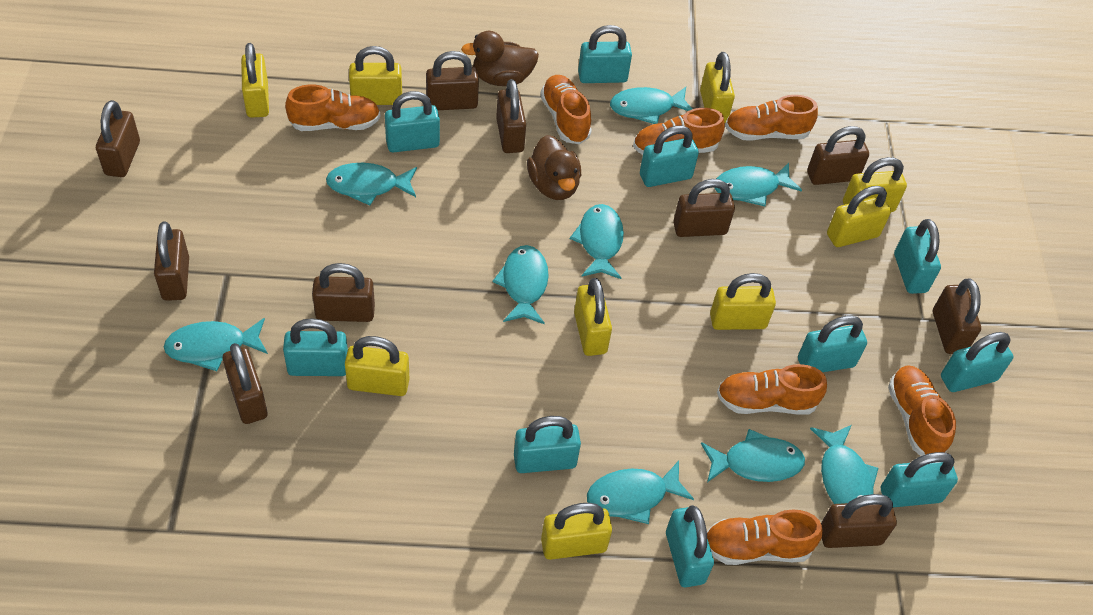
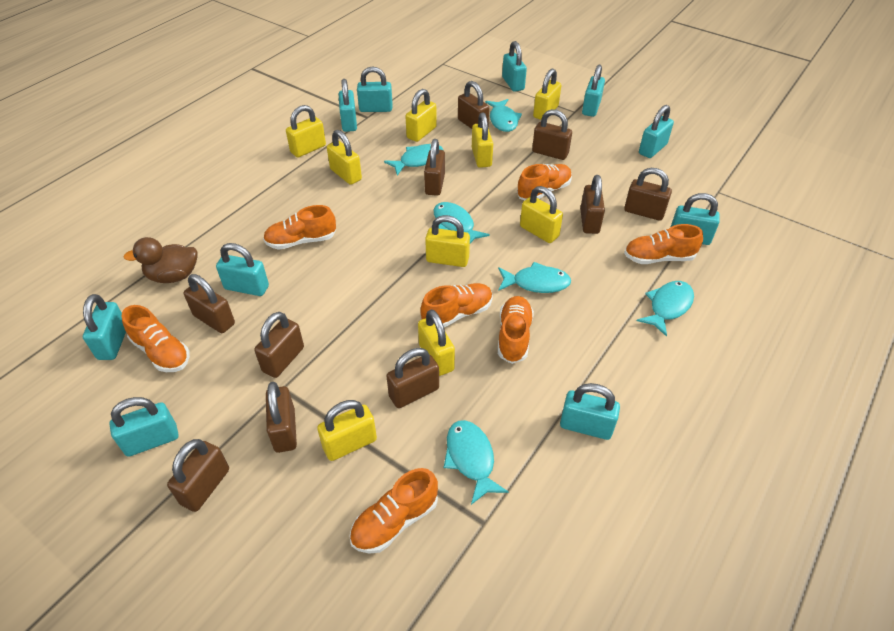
brown duck: 2 -> 1
turquoise fish: 9 -> 6

